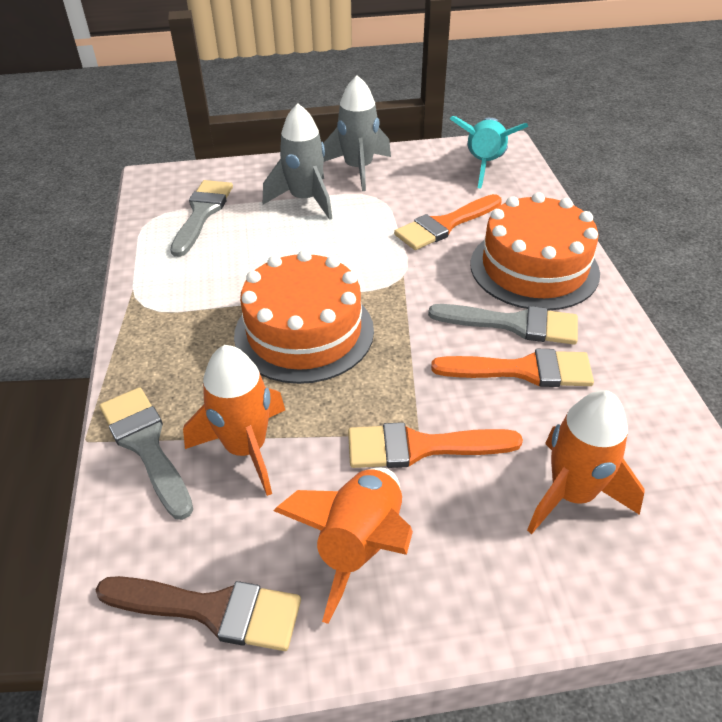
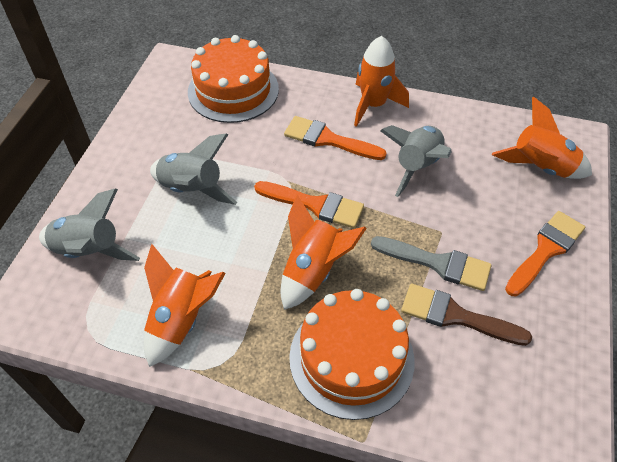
grey brush: 3 -> 1
grey rocket: 2 -> 3
orange rocket: 3 -> 4
turquoise rocket: 1 -> 0

